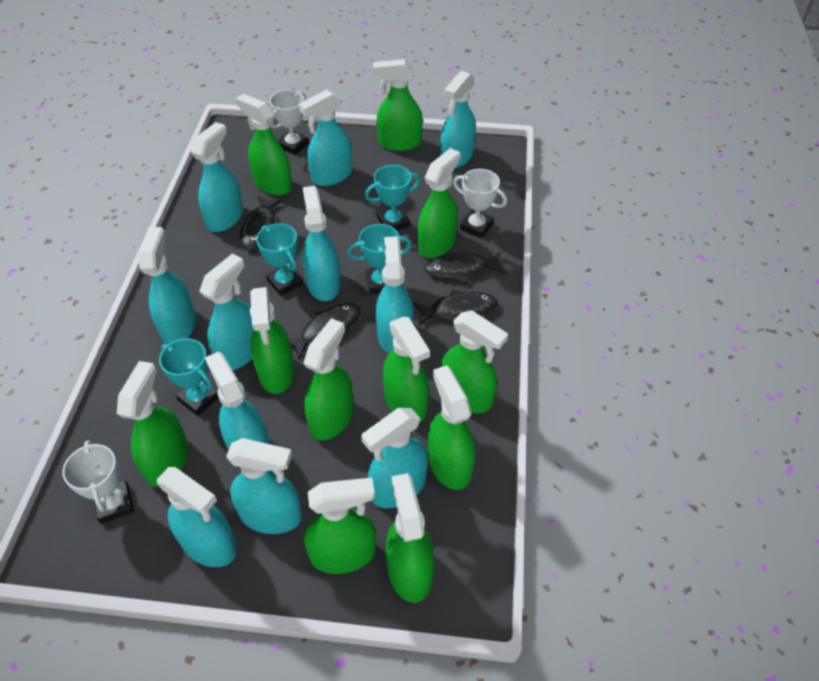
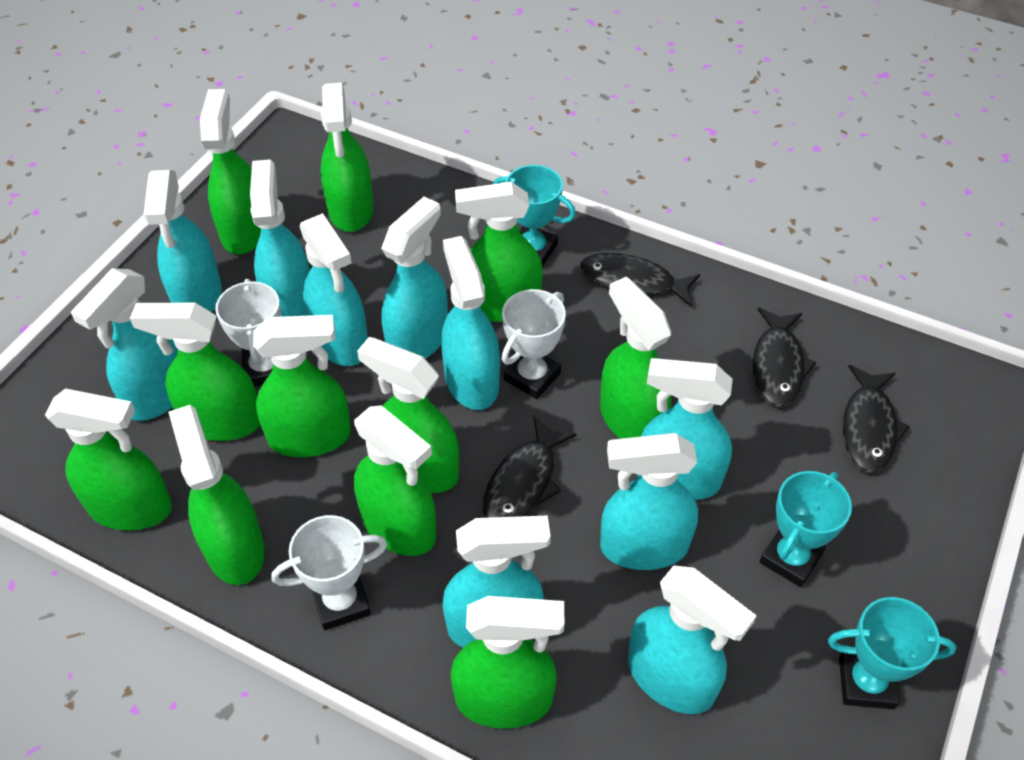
turquoise spray bottle: 11 -> 10
turquoise trophy: 4 -> 3

